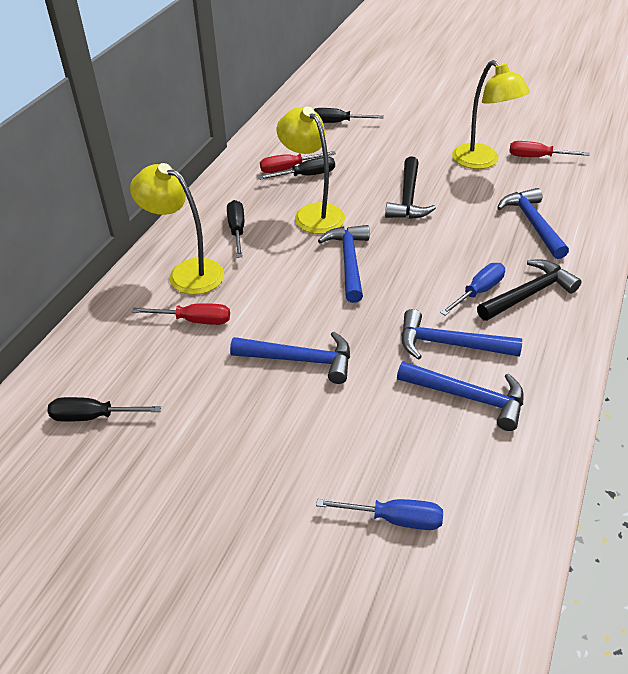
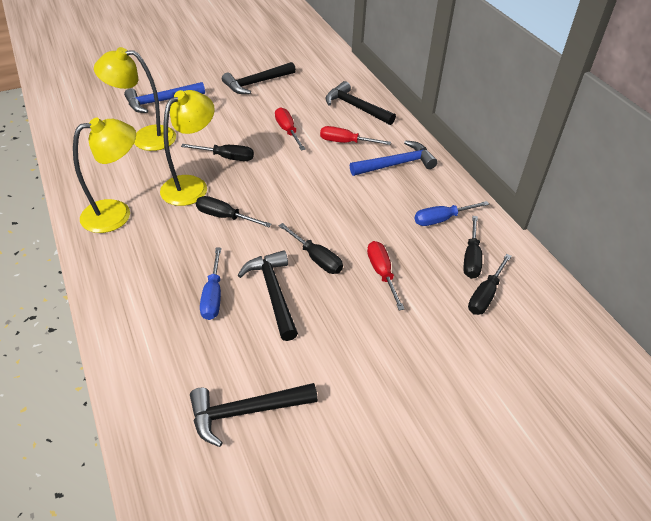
black hammer: 2 -> 4
black screwdriver: 4 -> 5
blue hammer: 5 -> 2

